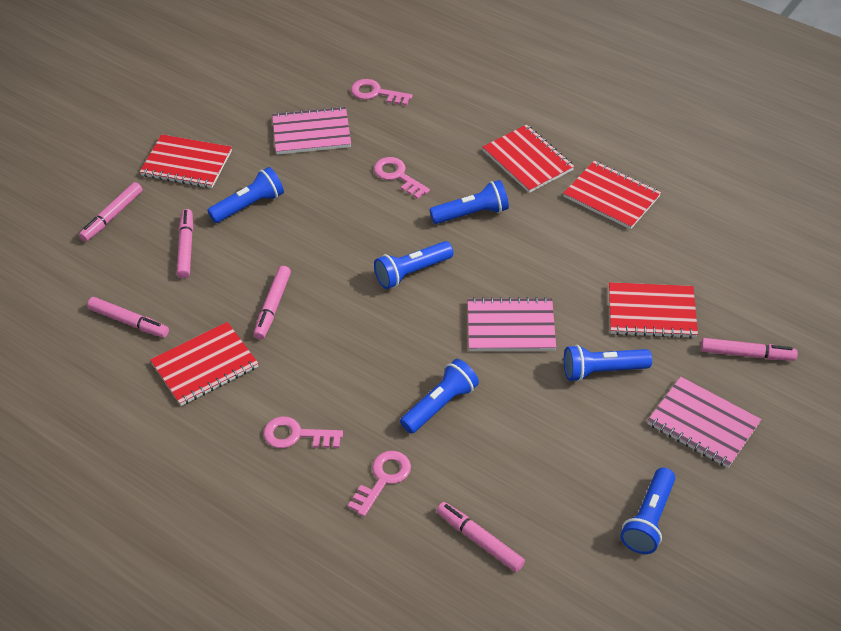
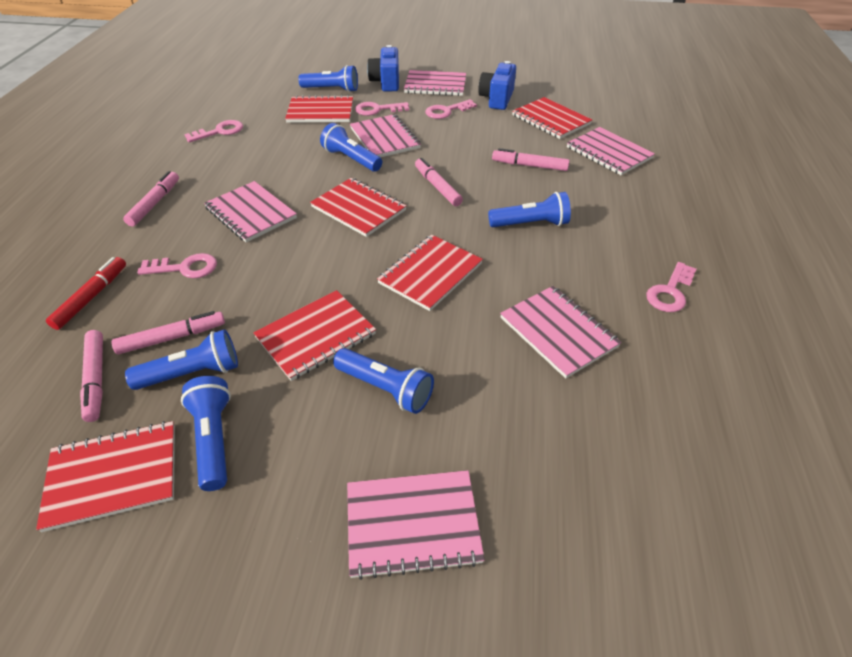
blue camera: 0 -> 2
pink key: 4 -> 5
pink marker: 6 -> 5
pink notebook: 3 -> 6
red marker: 0 -> 1
red notebook: 5 -> 6

